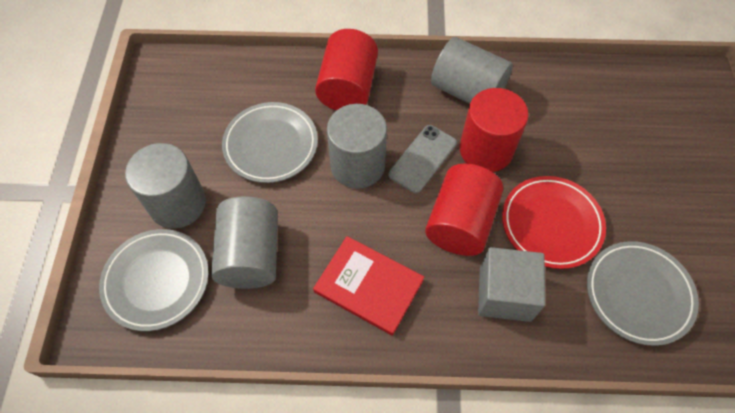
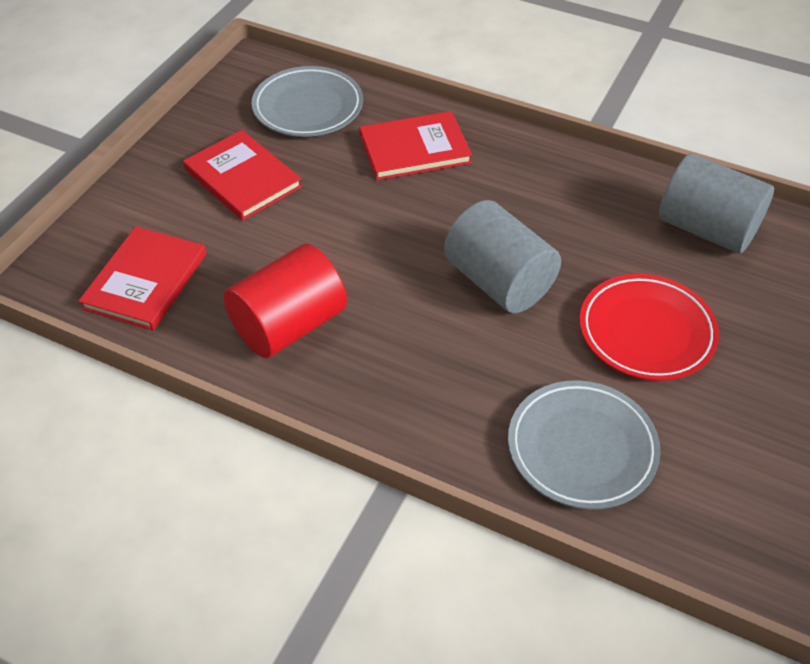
grey cube: 1 -> 0
grey cylinder: 4 -> 2
grey phone: 1 -> 0
grey plate: 3 -> 2
red book: 1 -> 3
red cylinder: 3 -> 1

